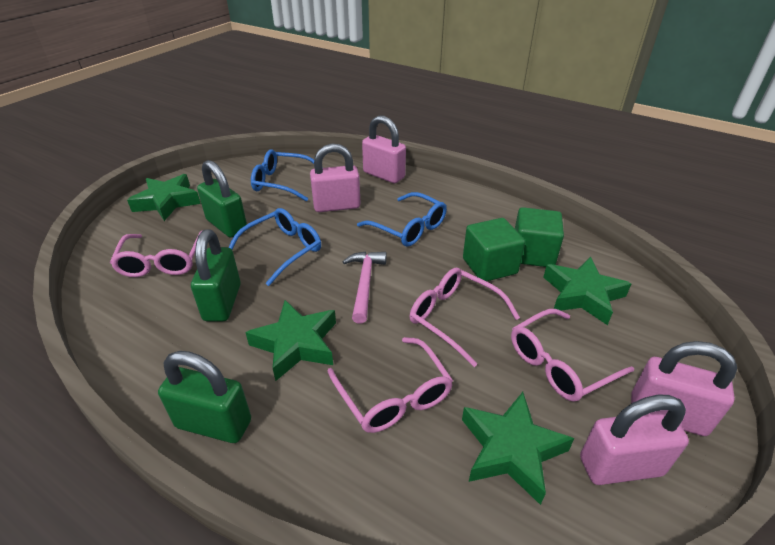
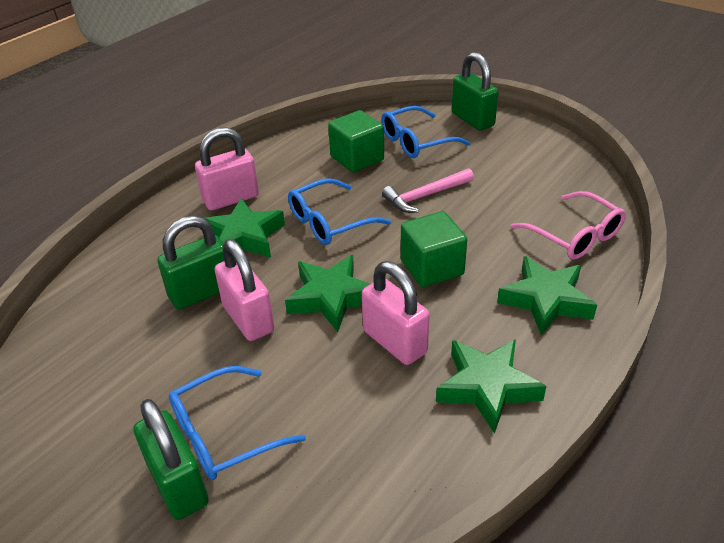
pink glasses: 4 -> 1
pink padlock: 4 -> 3

